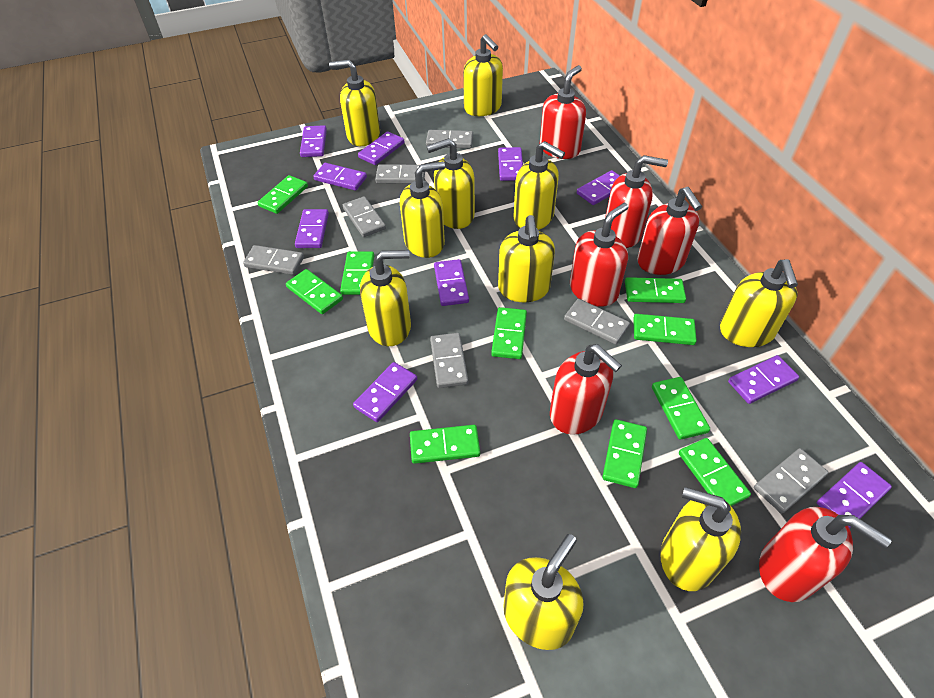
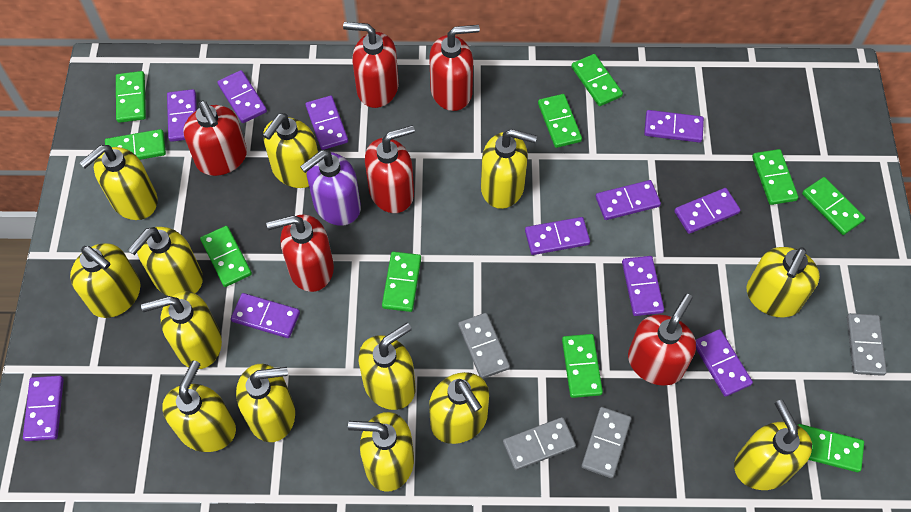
grey domino: 7 -> 4
purple domino: 10 -> 11
purple soap dispenser: 0 -> 1
yellow soap dispenser: 10 -> 13

